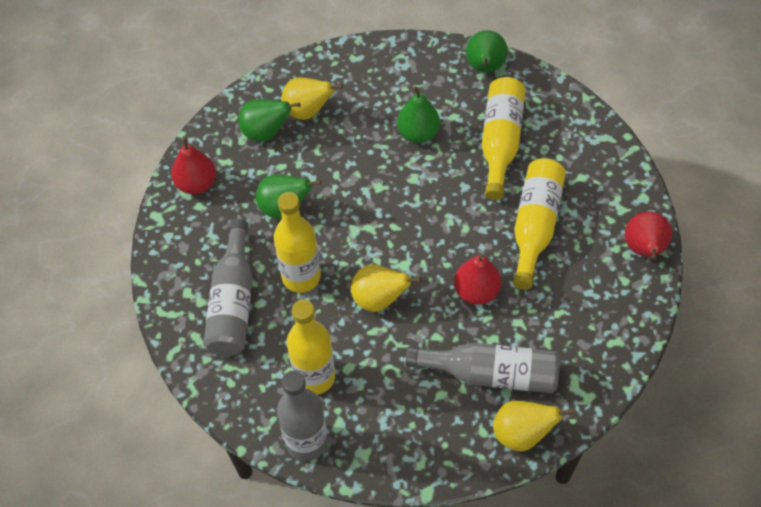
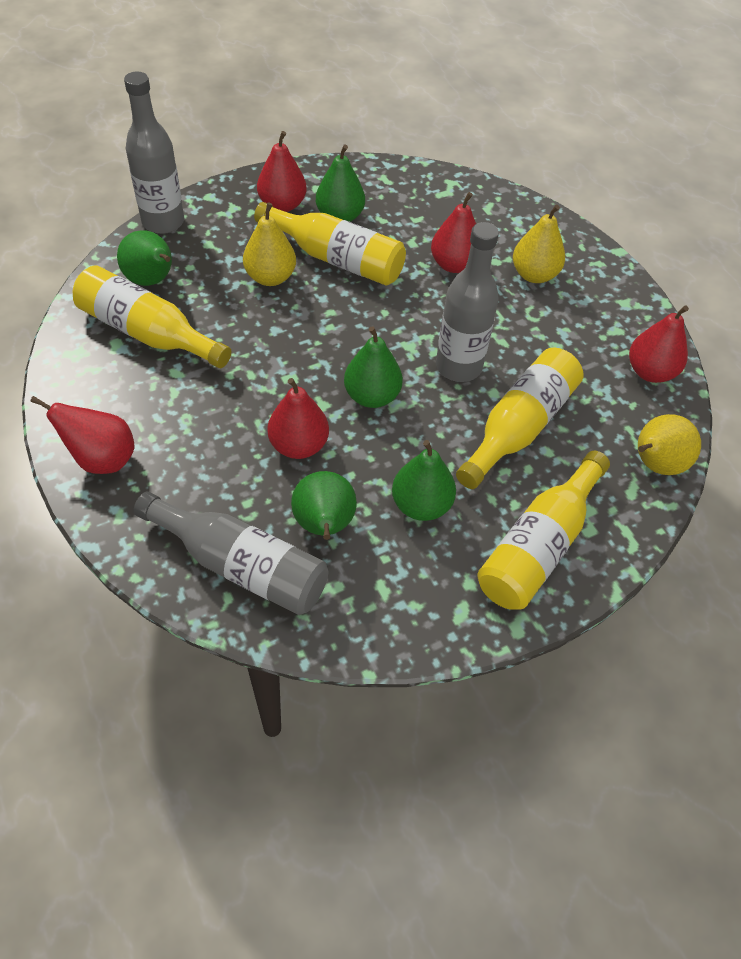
green pear: 4 -> 5
red pear: 3 -> 5

